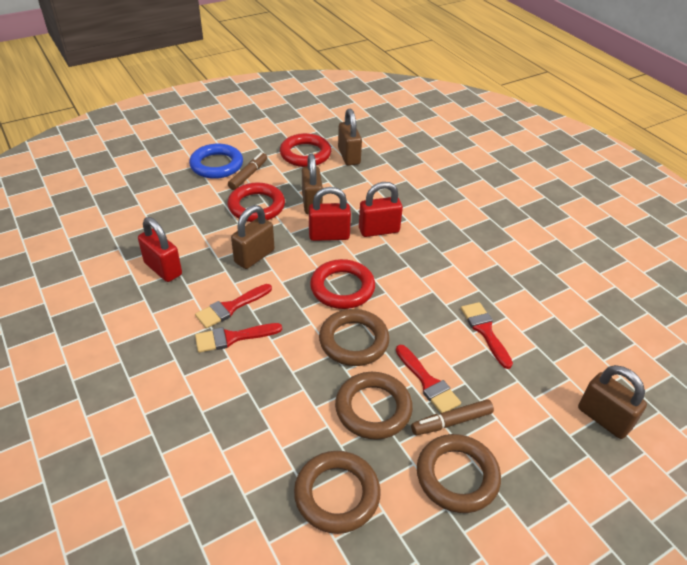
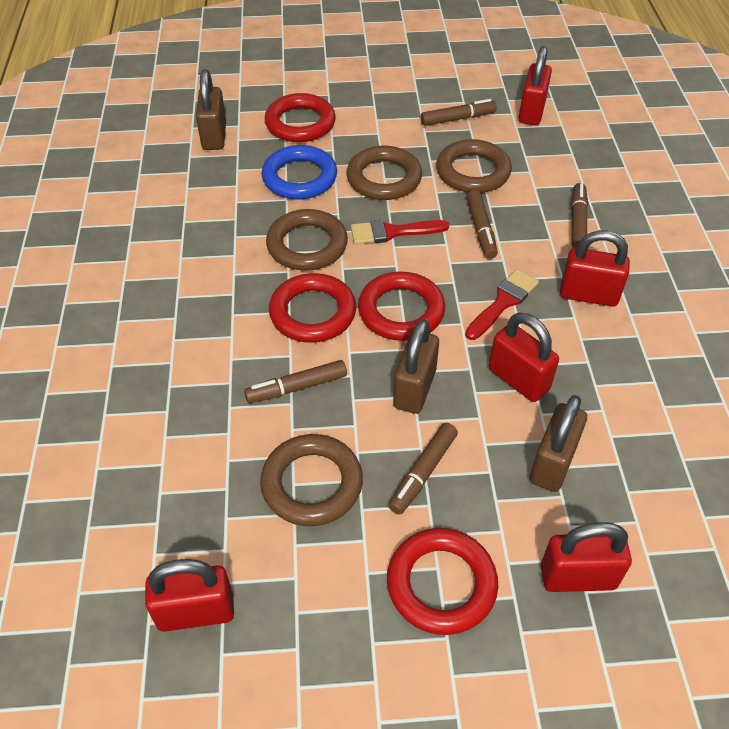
brown marker: 2 -> 5
brown padlock: 4 -> 3
red brush: 4 -> 2
red padlock: 3 -> 5
red ring: 3 -> 4

